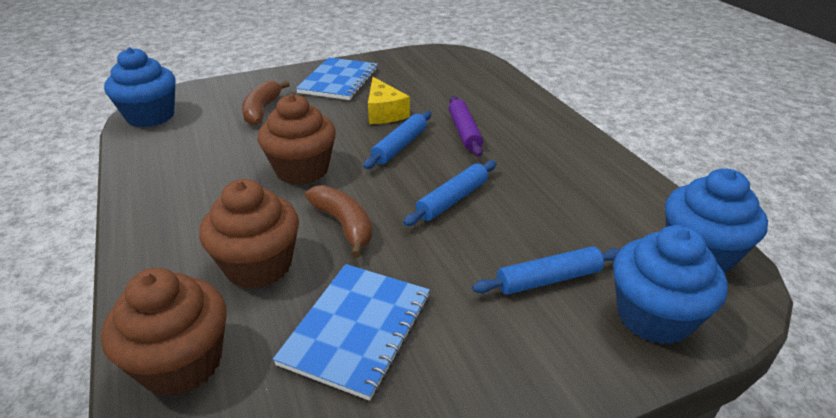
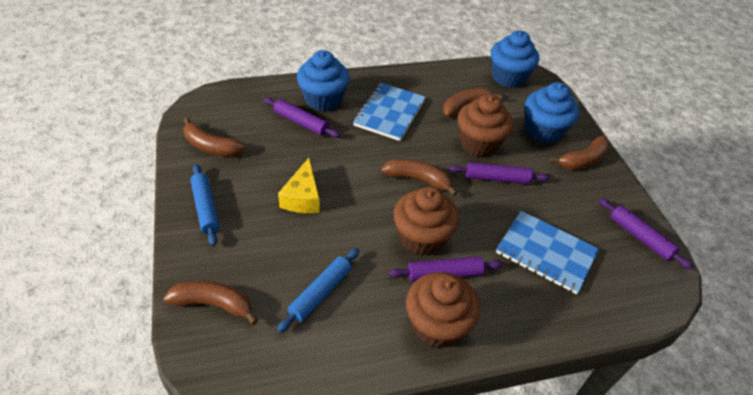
blue rolling pin: 3 -> 2
brown banana: 2 -> 5
purple rolling pin: 1 -> 4

